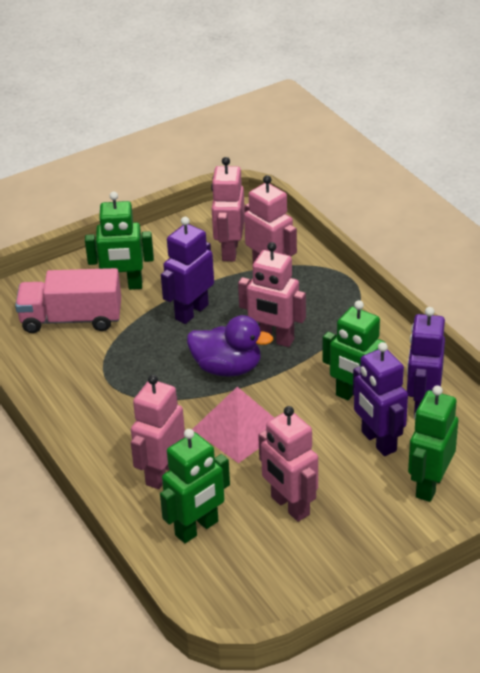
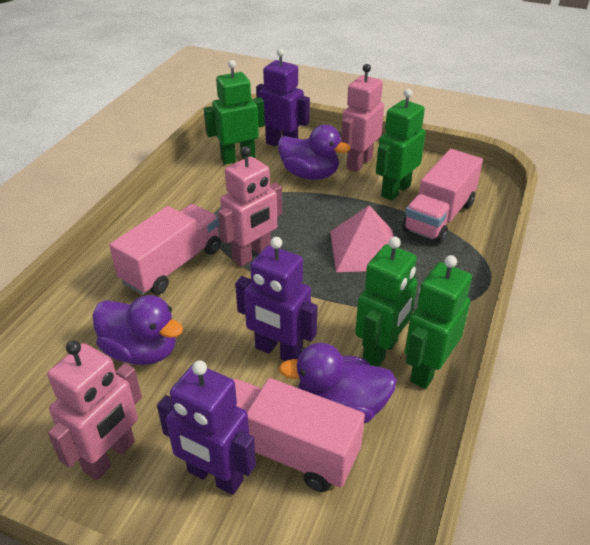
pink robot: 5 -> 3
pink truck: 1 -> 3
purple duck: 1 -> 3

